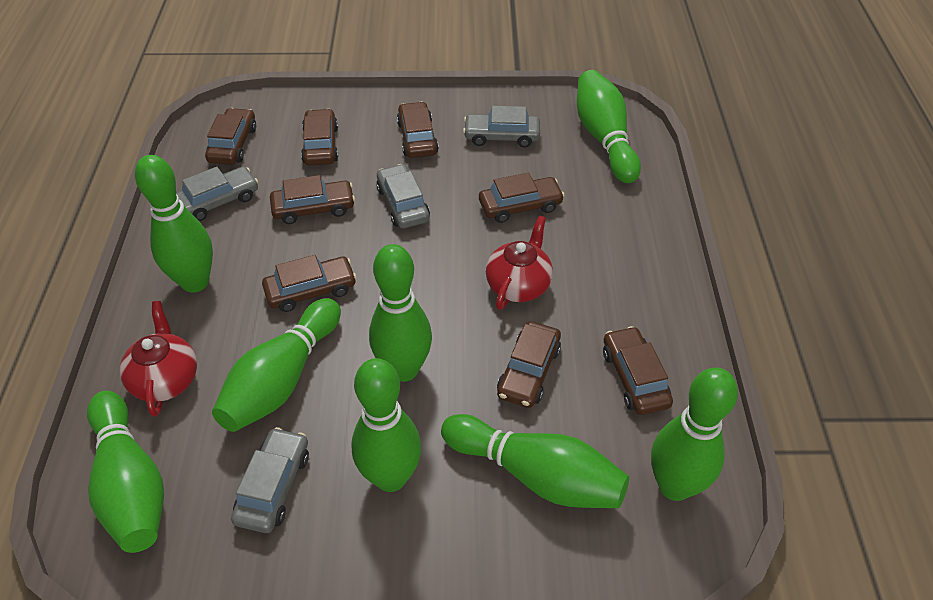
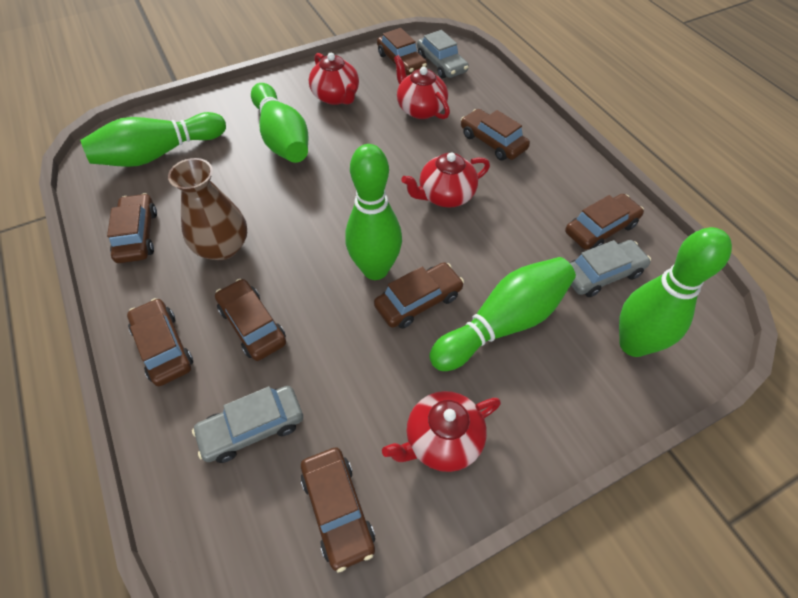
brown vase: 0 -> 1
green bowling pin: 8 -> 5
grey car: 4 -> 3
red teapot: 2 -> 4

